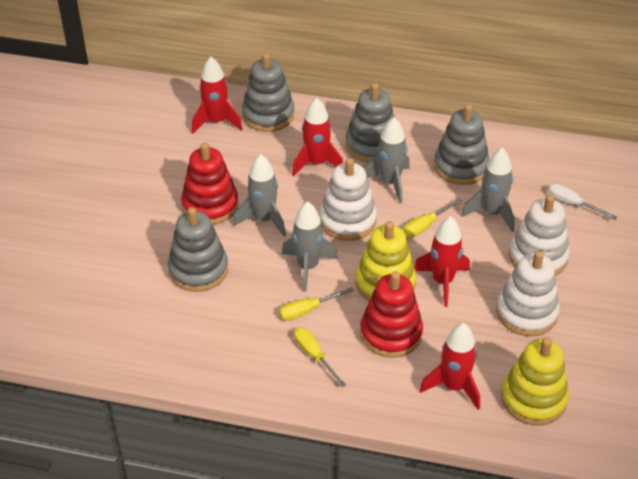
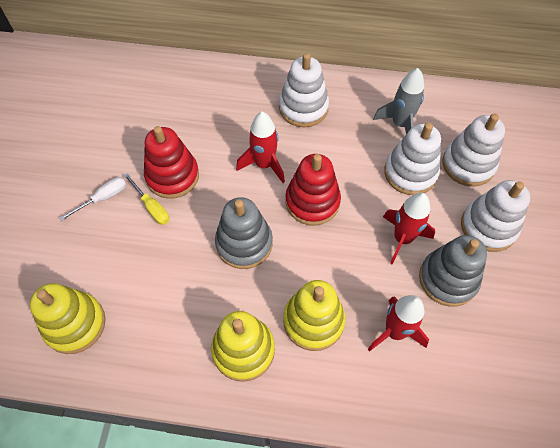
grey rocket: 4 -> 1
grey stacking toy: 4 -> 2
red rocket: 4 -> 3
white stacking toy: 3 -> 4
yellow screwdriver: 3 -> 1
yellow stacking toy: 2 -> 3

